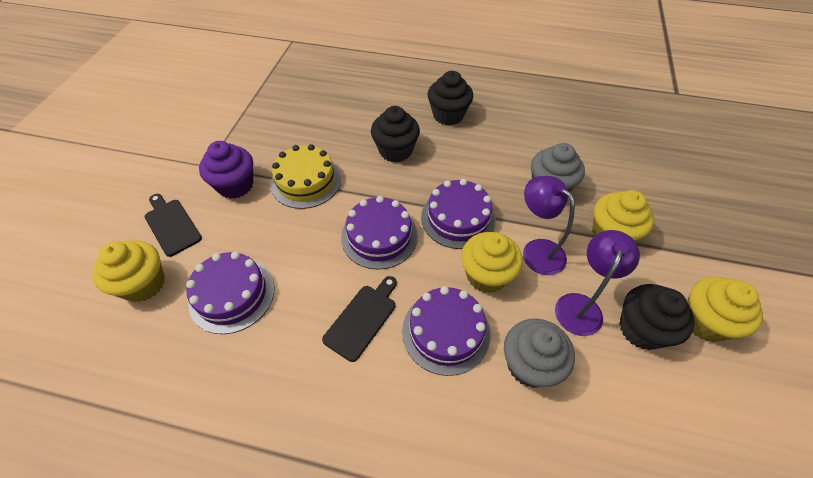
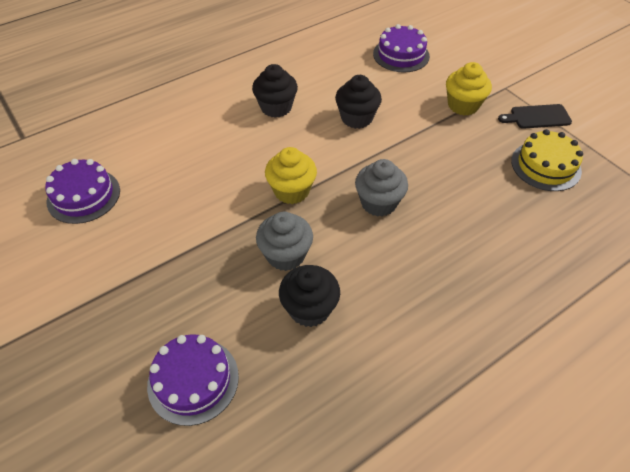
black cutting board: 2 -> 1
purple cake: 4 -> 3
purple cupcake: 1 -> 0
purple lamp: 2 -> 0
yellow cupcake: 4 -> 2

